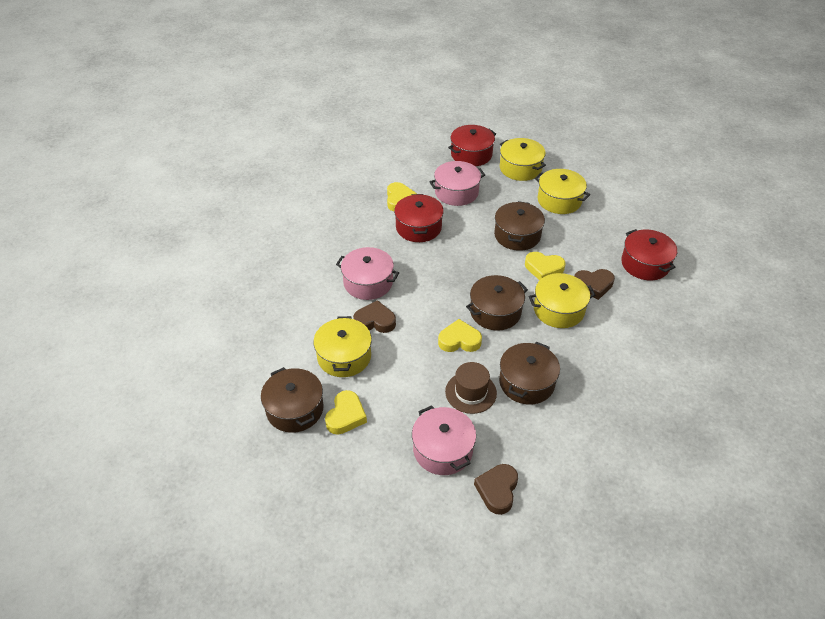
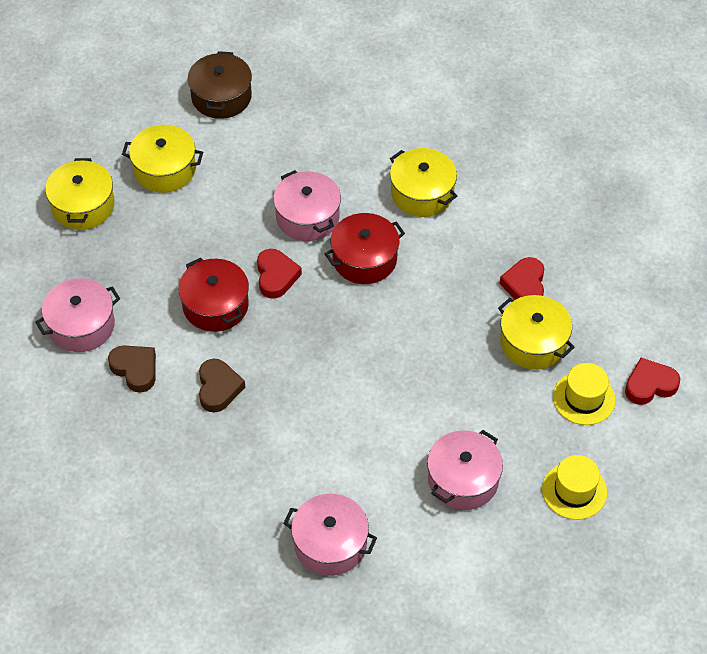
brown hat: 1 -> 0
brown heart: 3 -> 2
brown pot: 4 -> 1
pink pot: 3 -> 4
red heart: 0 -> 3
red pot: 3 -> 2
yellow hat: 0 -> 2
yellow heart: 4 -> 0

